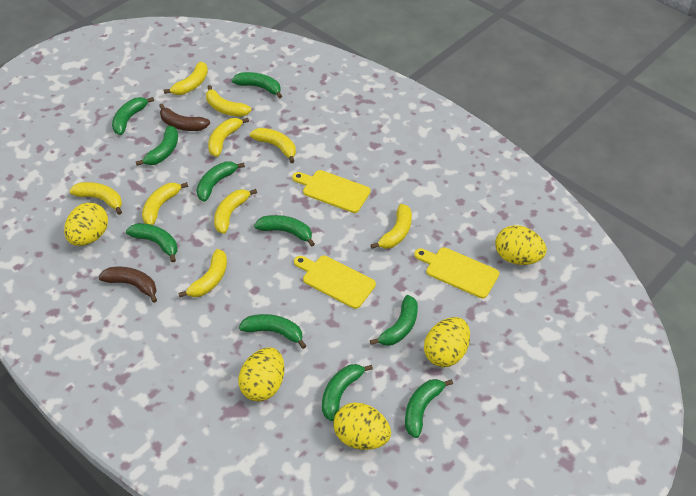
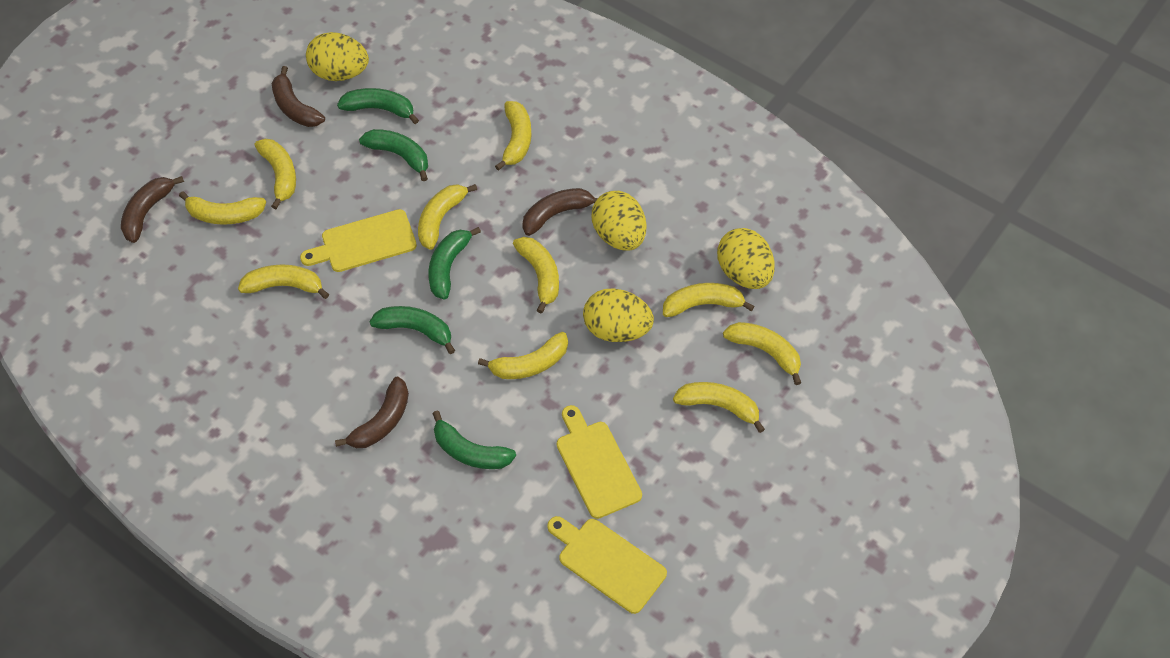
brown banana: 2 -> 4
green banana: 10 -> 5
yellow banana: 9 -> 10
yellow egg: 5 -> 4

